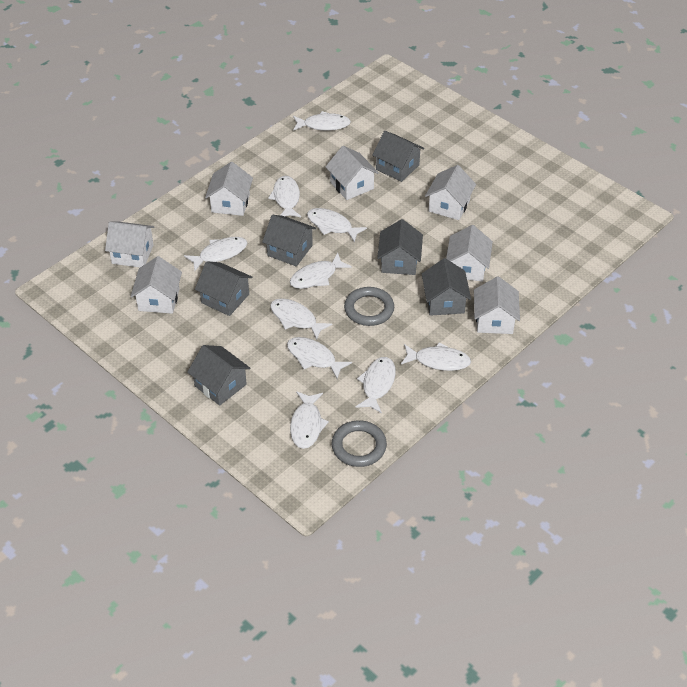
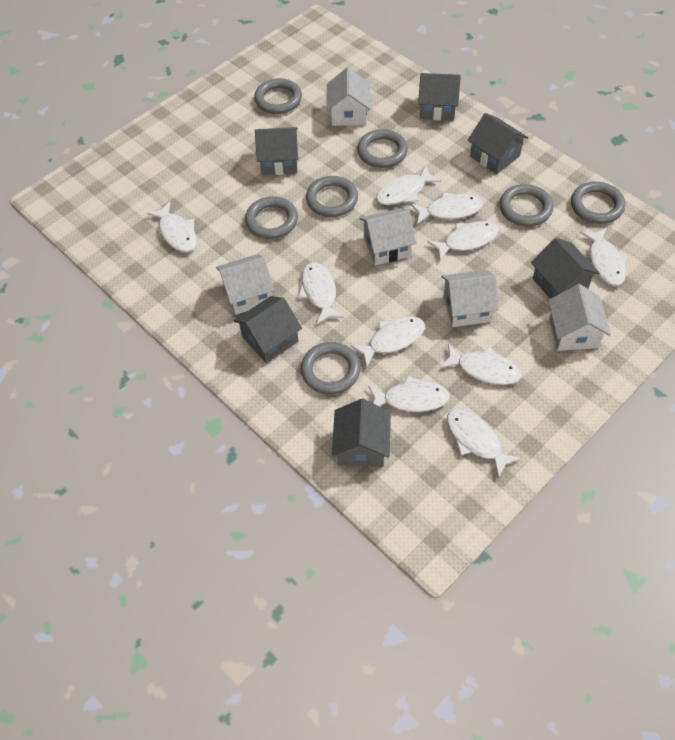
grey ring: 2 -> 7
white house: 7 -> 5

